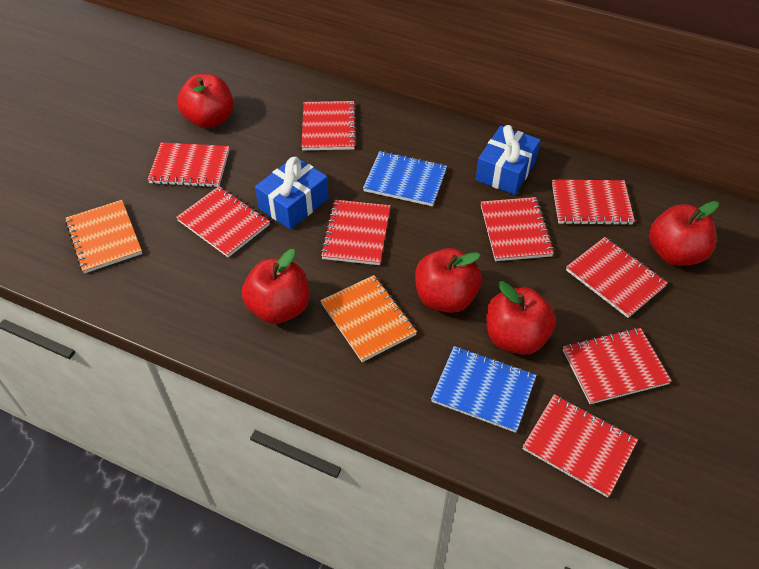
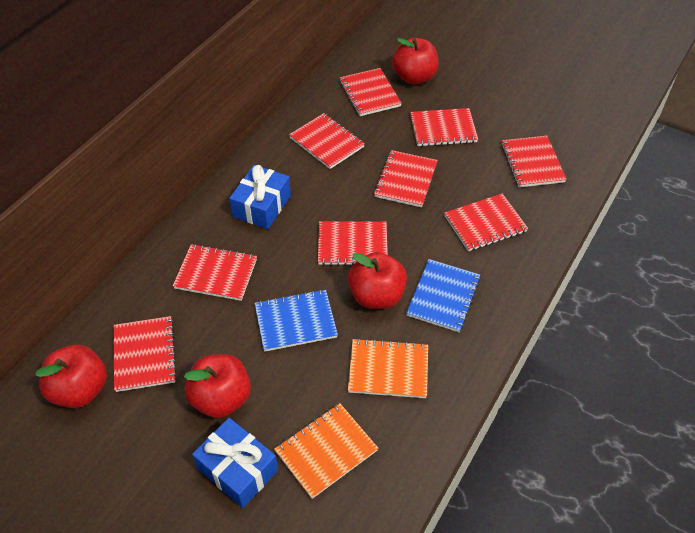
red apple: 5 -> 4

